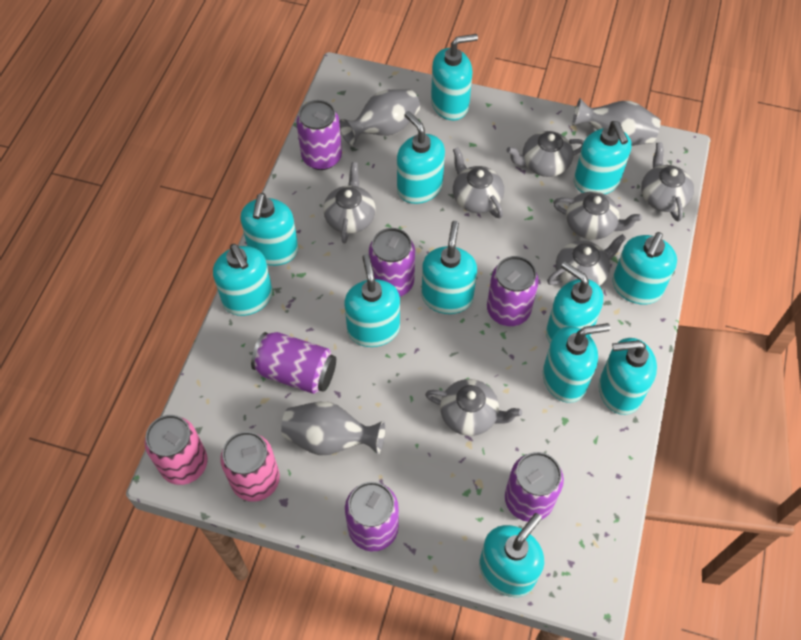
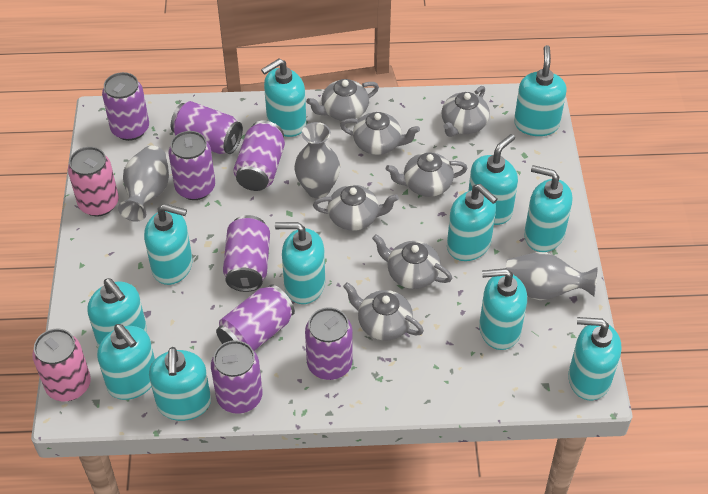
purple can: 6 -> 8

